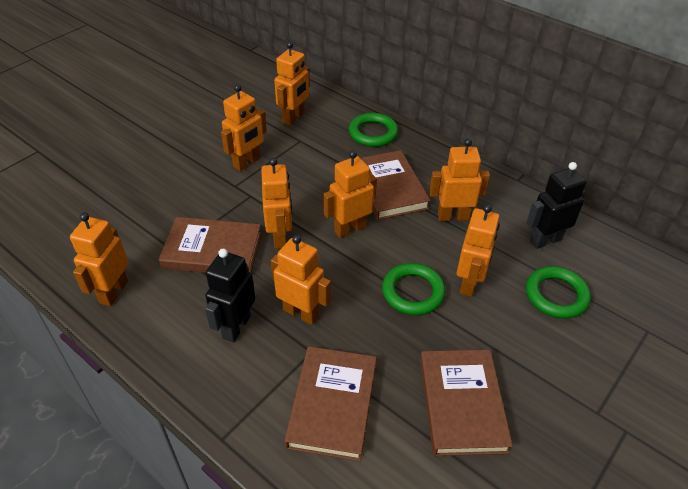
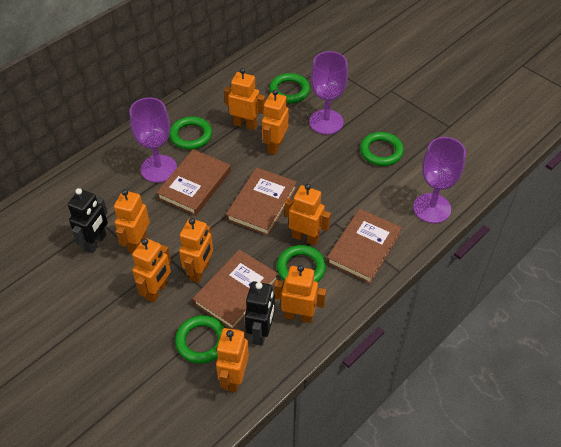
green ring: 3 -> 5
purple goblet: 0 -> 3

